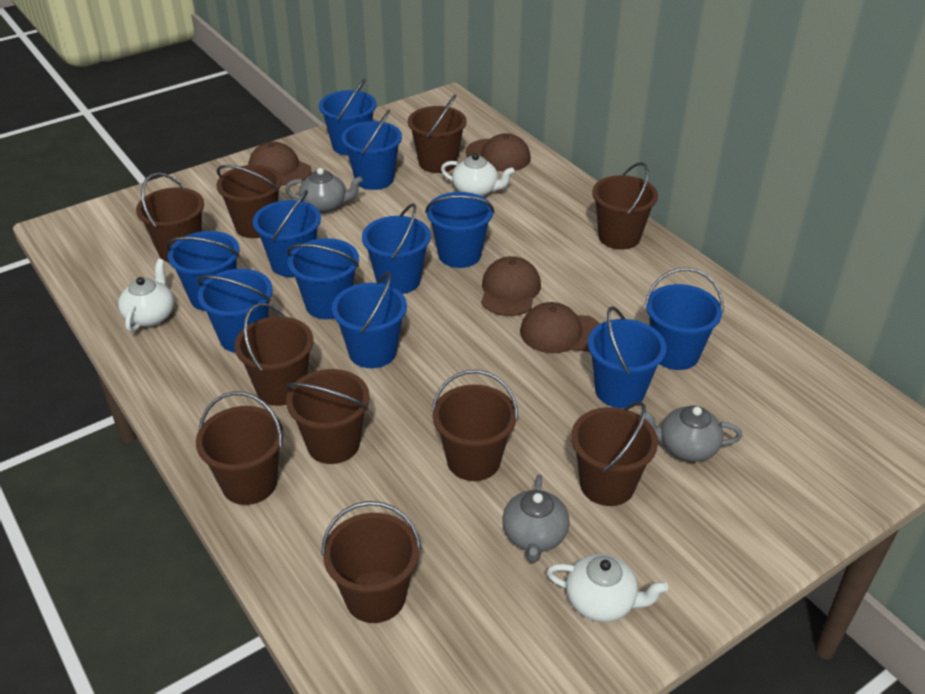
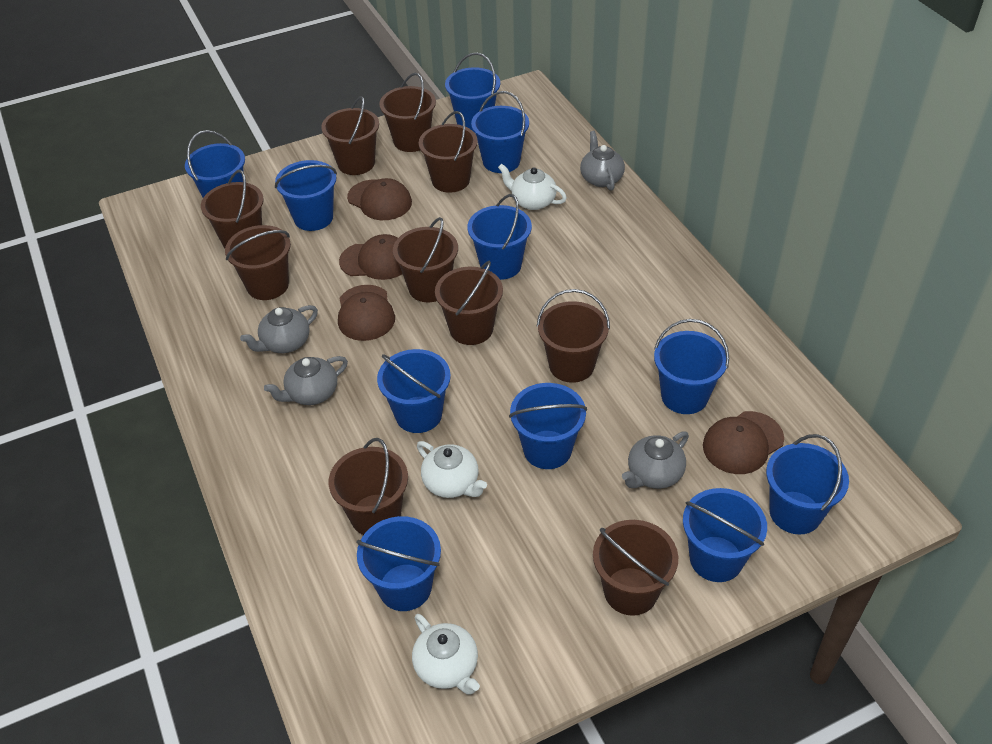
grey teapot: 3 -> 4

